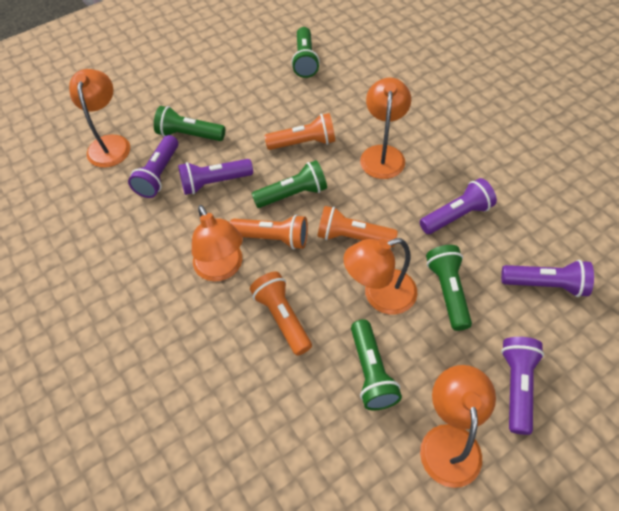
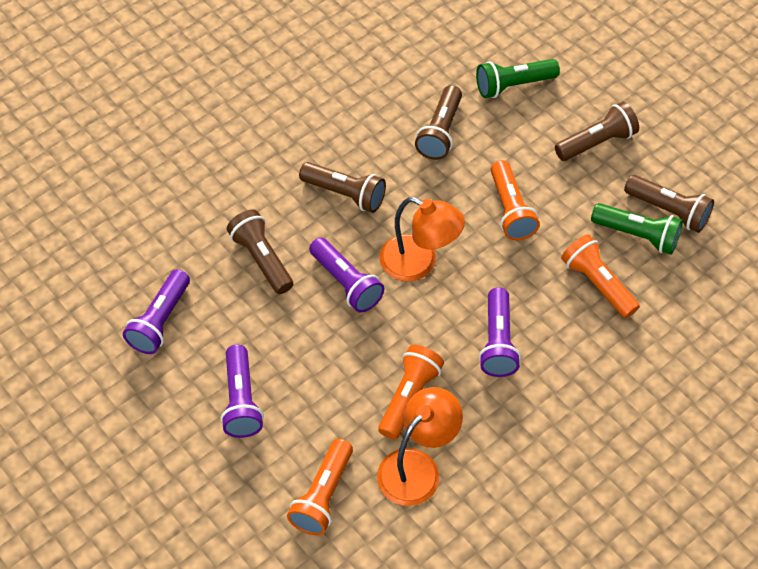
brown flashlight: 0 -> 5
green flashlight: 5 -> 2
orange lamp: 5 -> 2
purple flashlight: 5 -> 4

